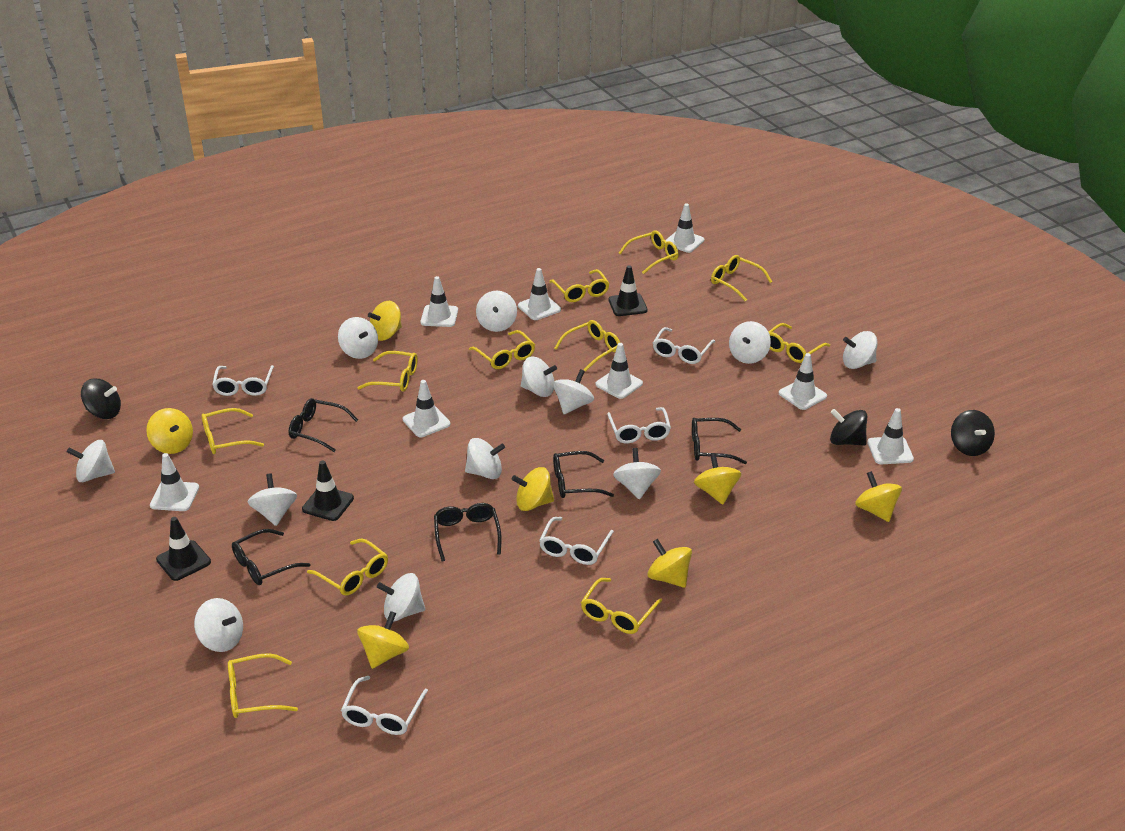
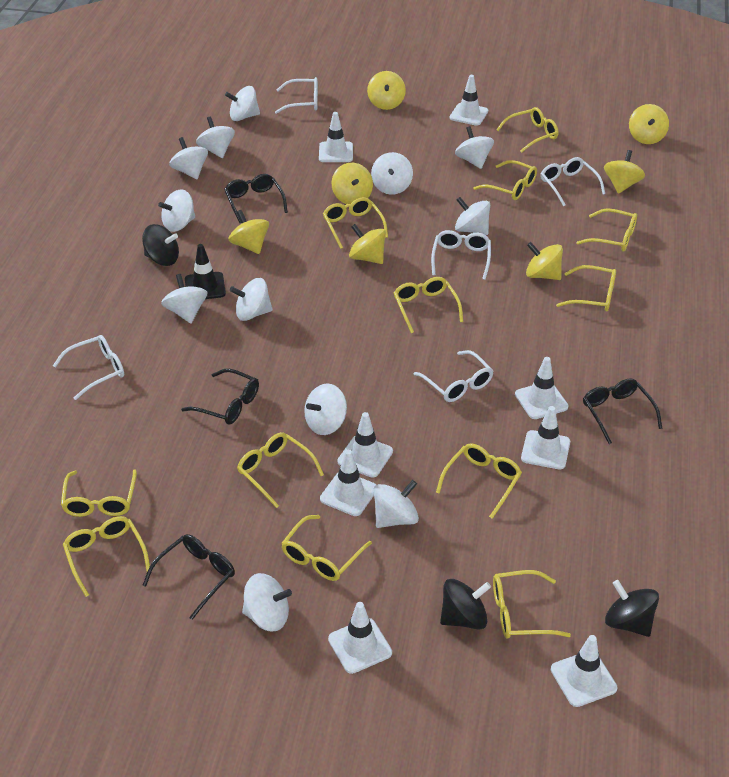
black glasses: 5 -> 4
black traffic cone: 3 -> 1
yellow glasses: 11 -> 12

